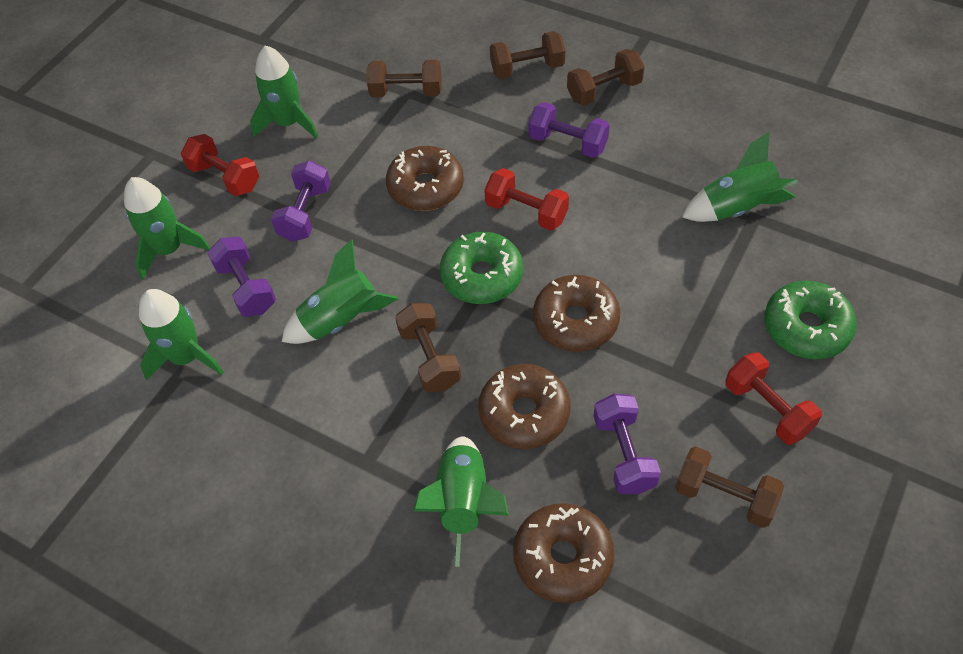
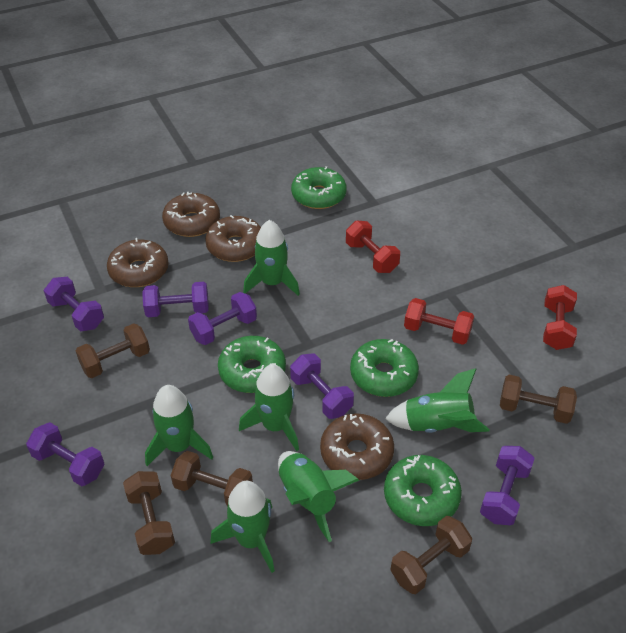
green donut: 2 -> 4
purple dumbbell: 4 -> 6

